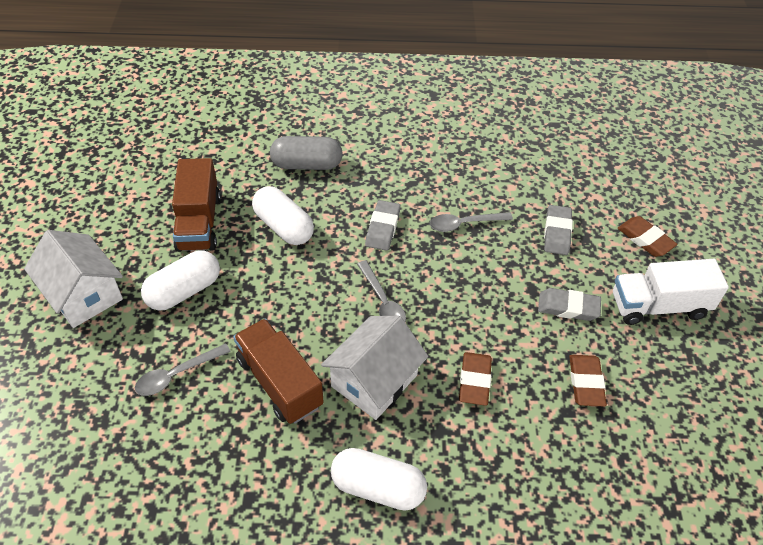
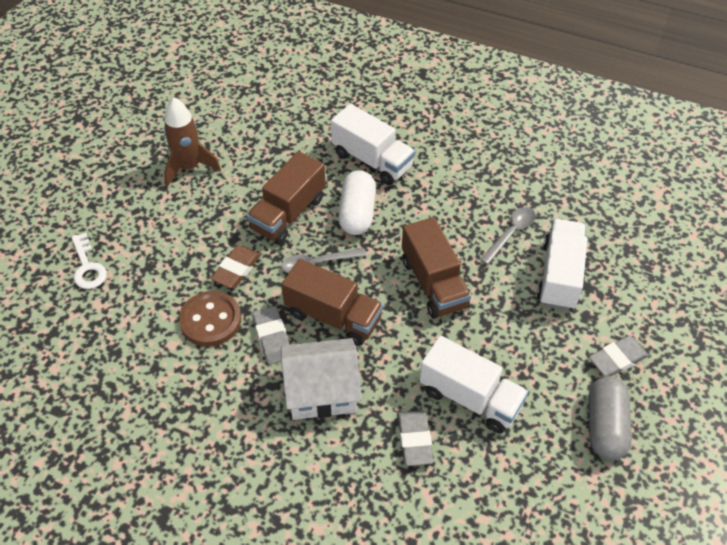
brown button: 0 -> 1
brown eraser: 3 -> 1
brown rocket: 0 -> 1
brown truck: 2 -> 3
grey spoon: 3 -> 2
white capsule: 3 -> 1
white house: 2 -> 1
white key: 0 -> 1
white truck: 1 -> 3

